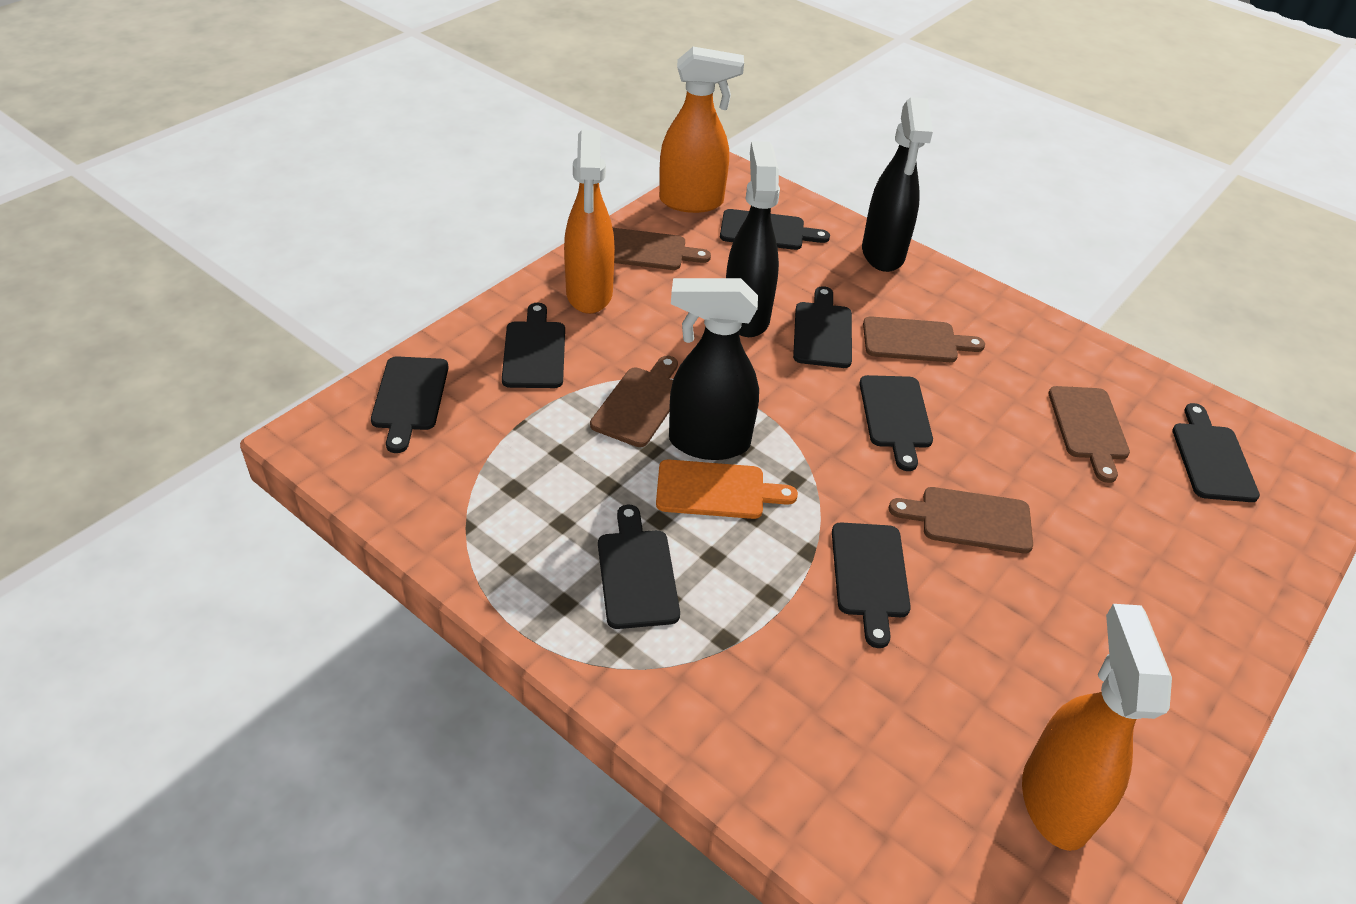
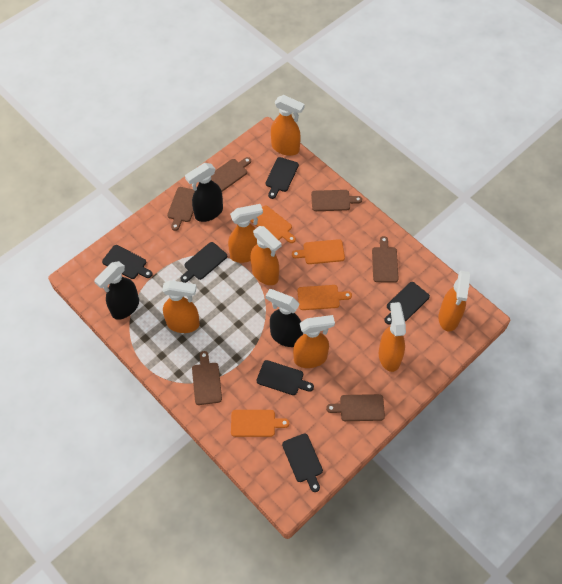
black cutting board: 8 -> 6
brown cutting board: 5 -> 6
orange cutting board: 1 -> 4
orange spray bottle: 3 -> 7

